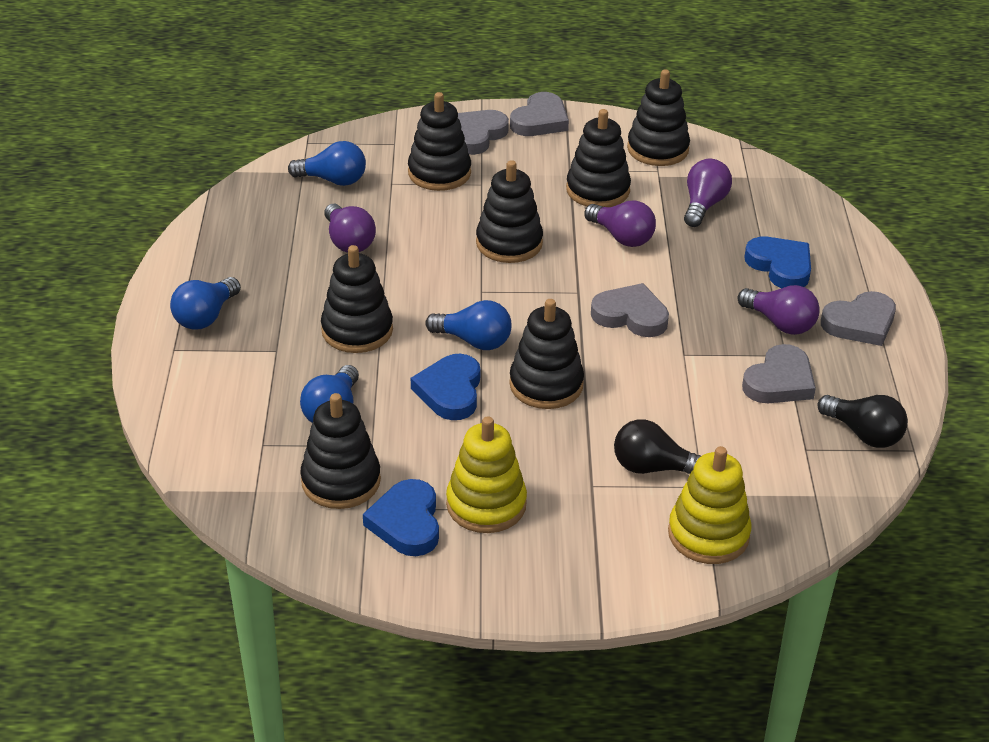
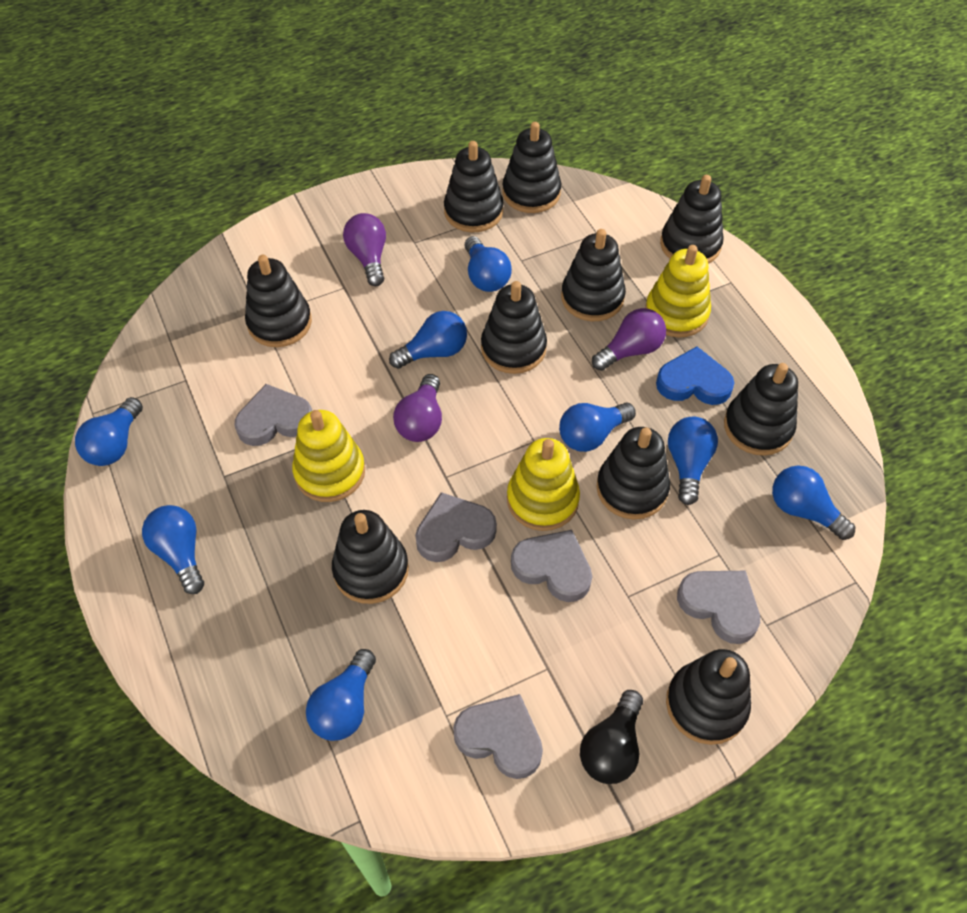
black light bulb: 2 -> 1
black stacking toy: 7 -> 10
blue heart: 3 -> 1
blue light bulb: 4 -> 8
purple light bulb: 4 -> 3
yellow stacking toy: 2 -> 3

